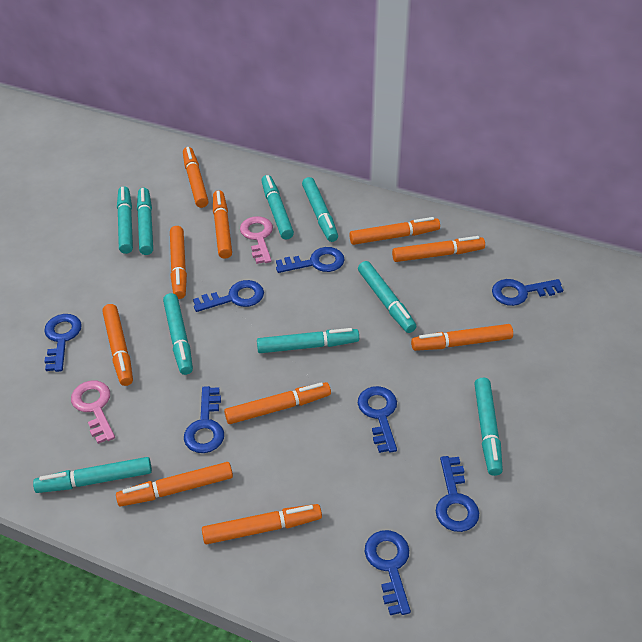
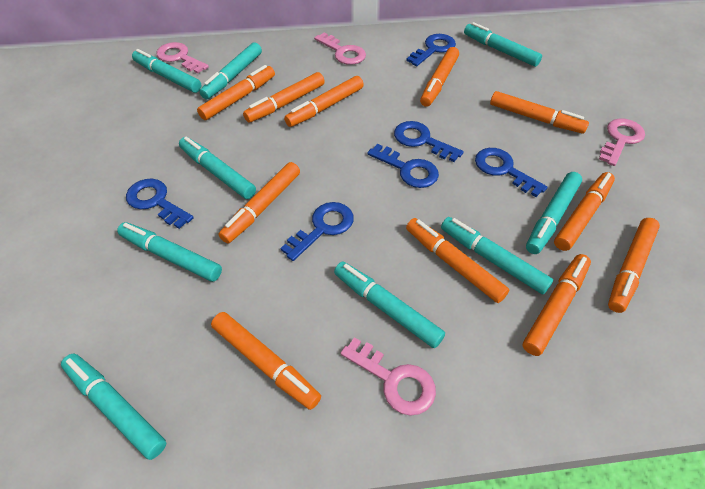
blue key: 8 -> 6
orange marker: 10 -> 11
pink key: 2 -> 4

